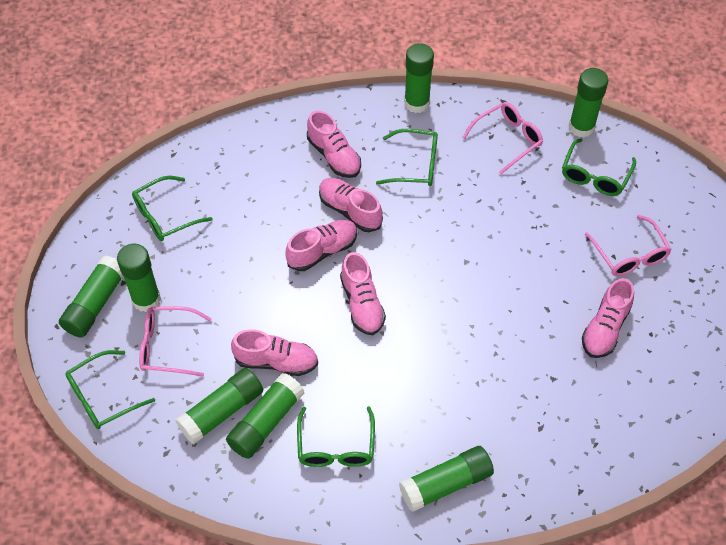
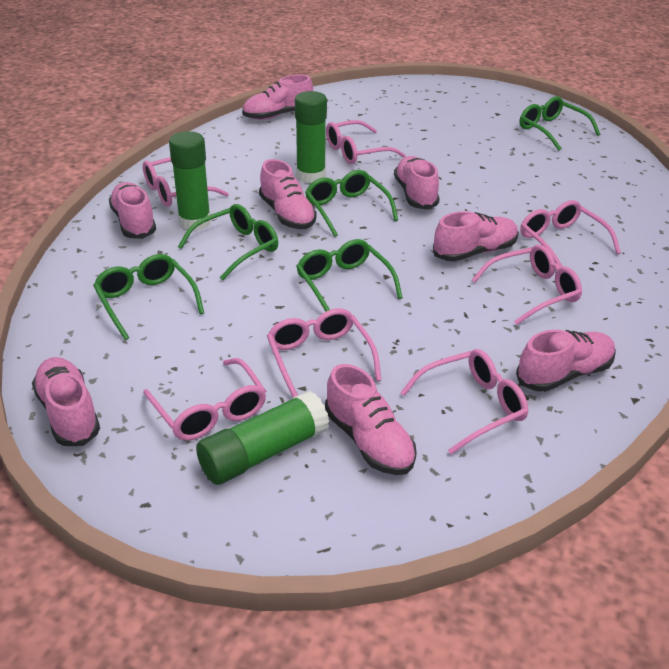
green glue stick: 7 -> 3
pink glasses: 3 -> 7
pink shoe: 6 -> 8

